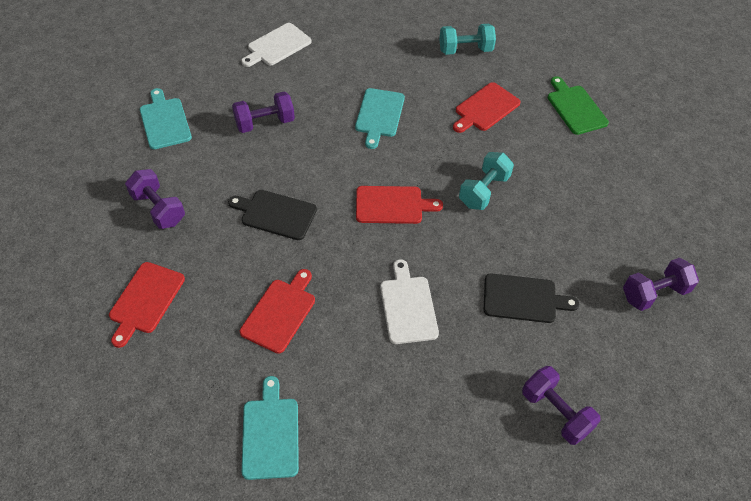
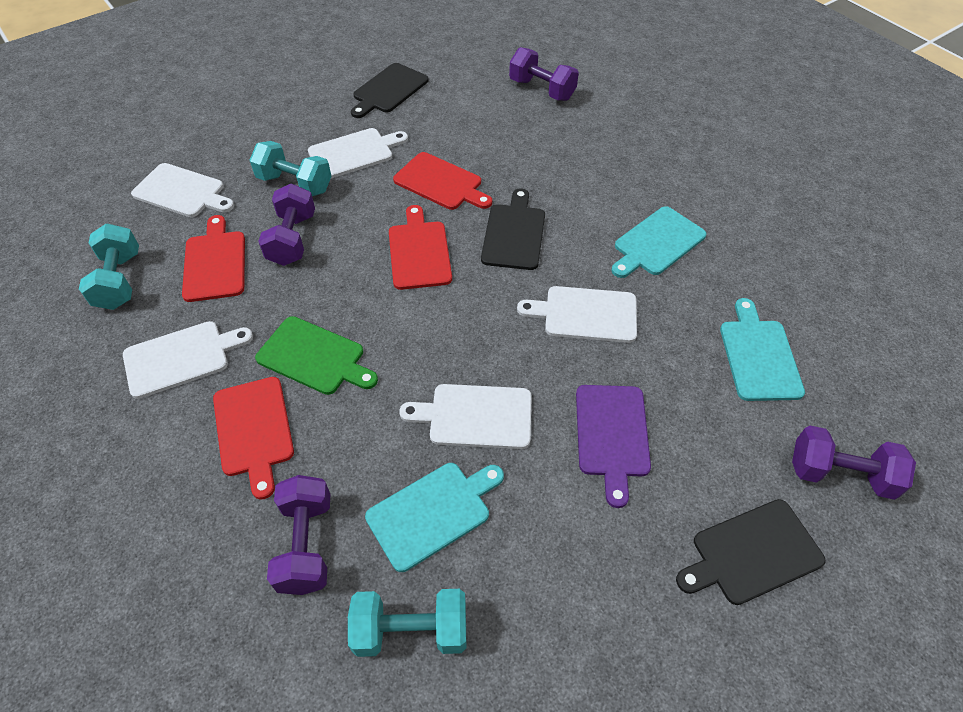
black cutting board: 2 -> 3
purple cutting board: 0 -> 1
turquoise dumbbell: 2 -> 3
white cutting board: 2 -> 5

